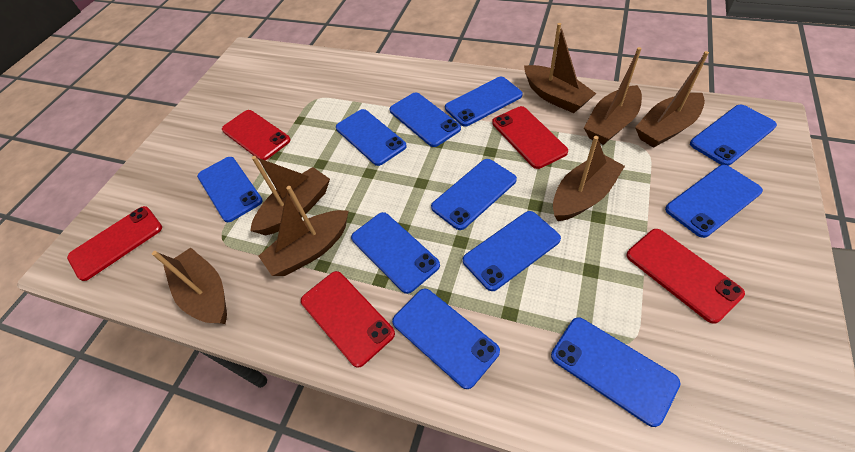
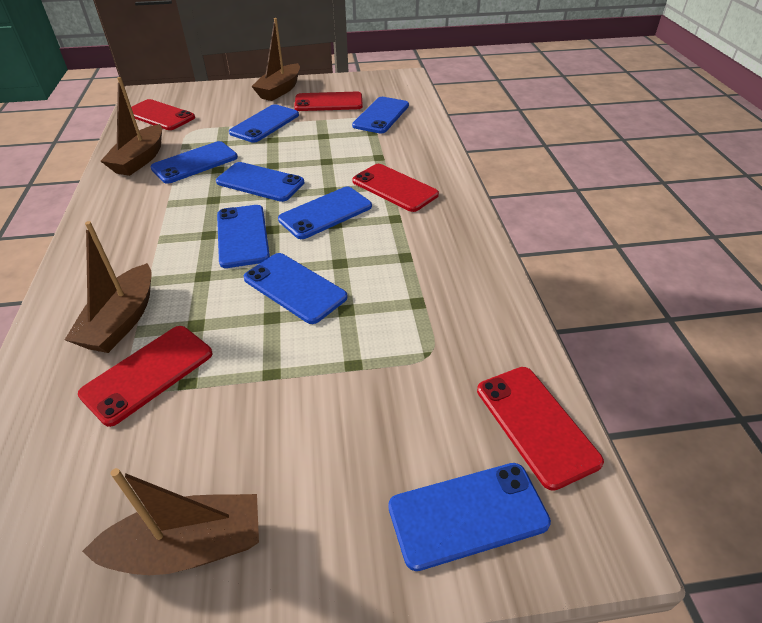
blue phone: 11 -> 8
brown boat: 7 -> 4

